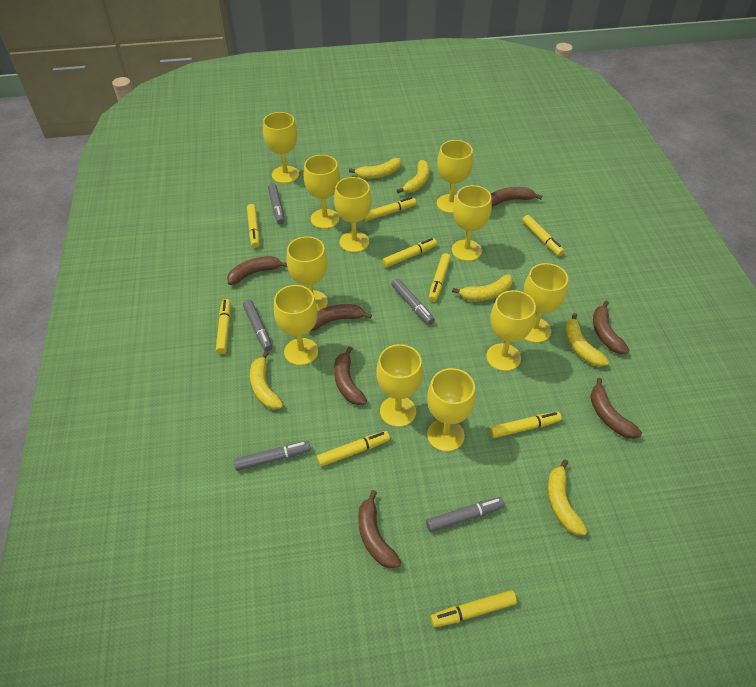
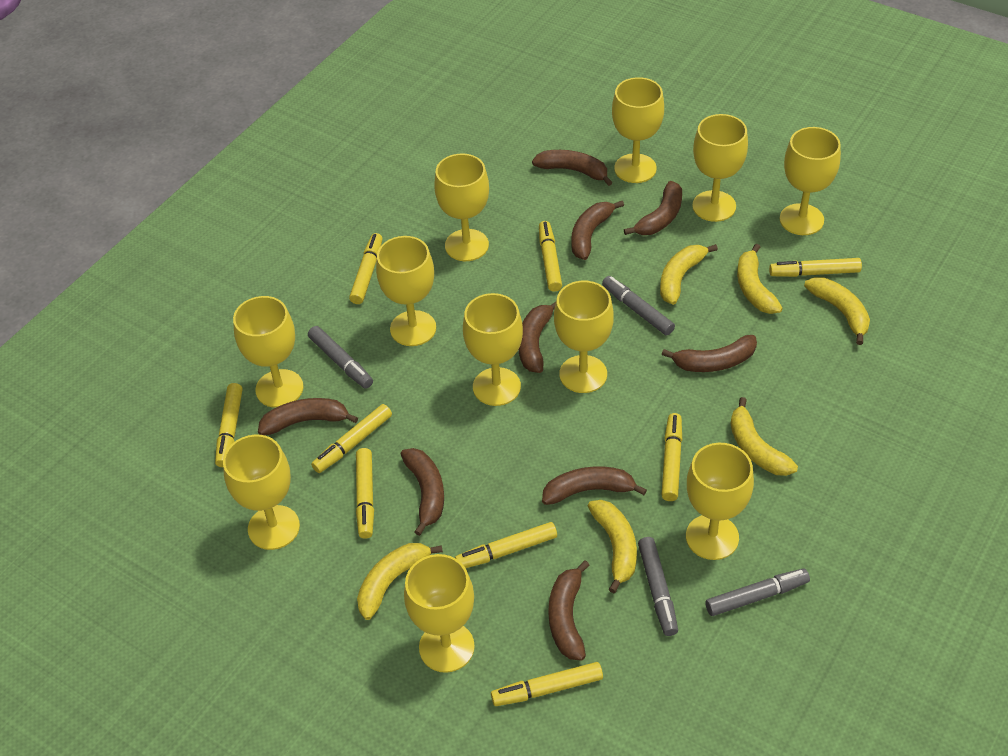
brown banana: 7 -> 9
grey marker: 5 -> 4

